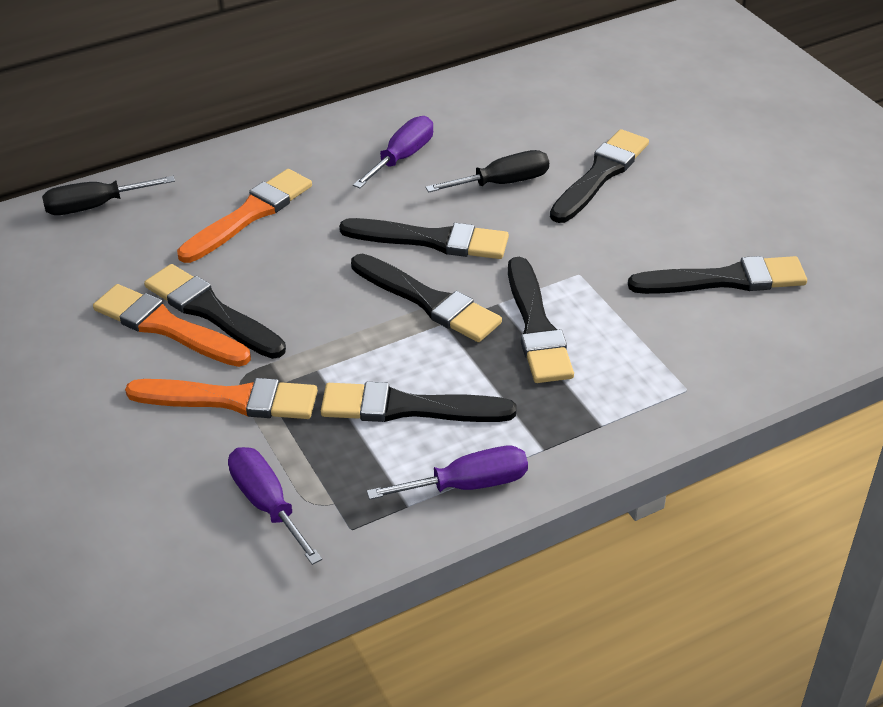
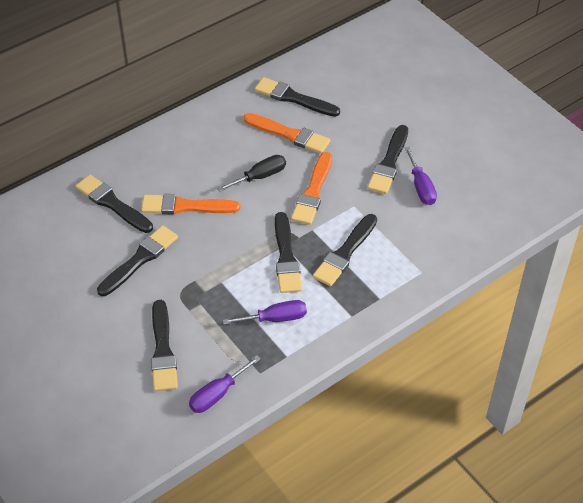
black screwdriver: 2 -> 1

